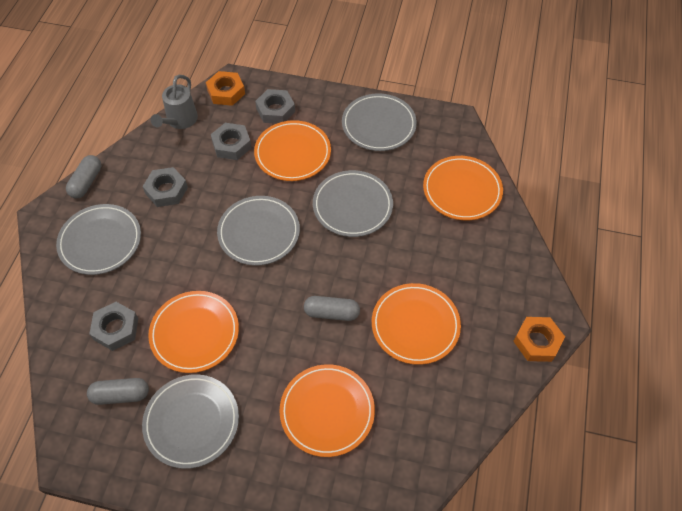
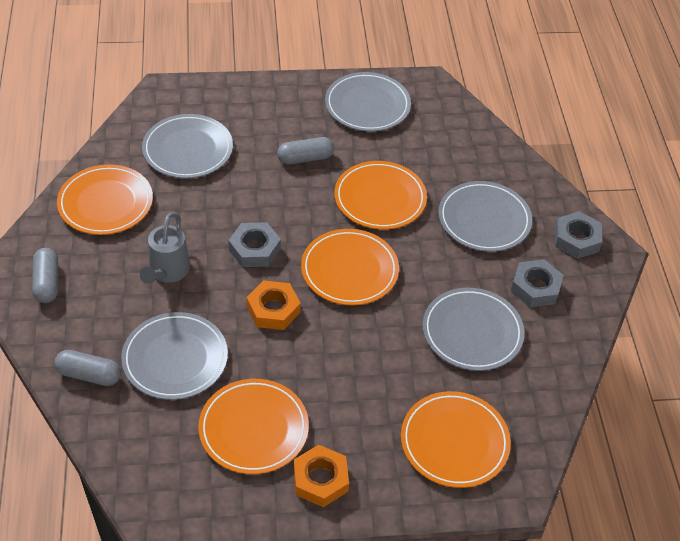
grey nut: 4 -> 3

